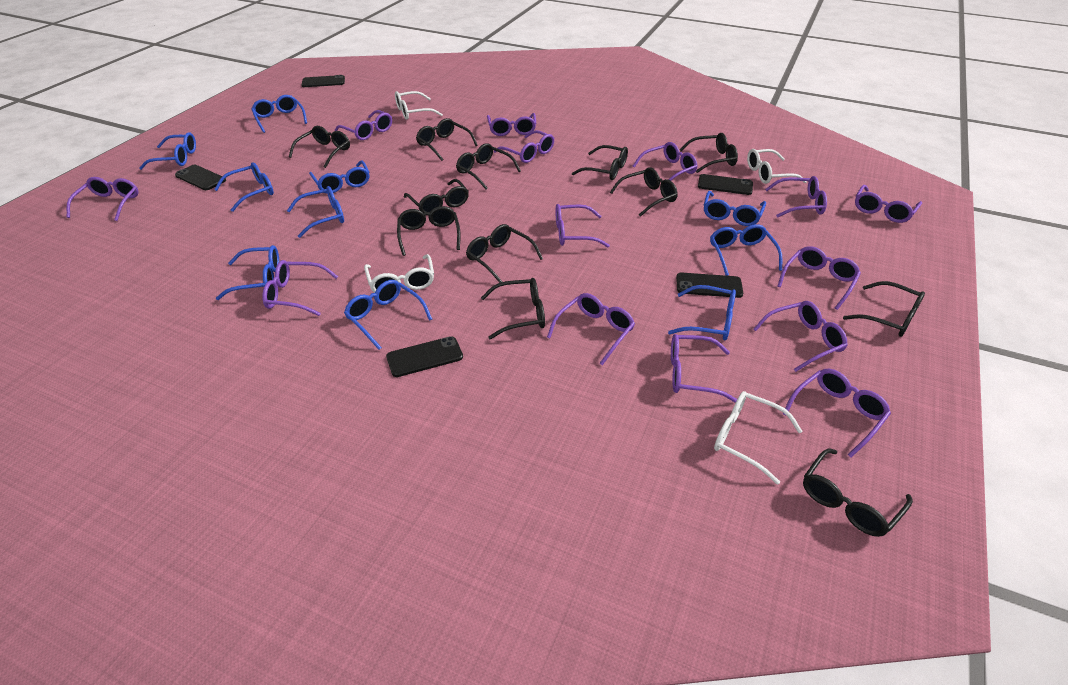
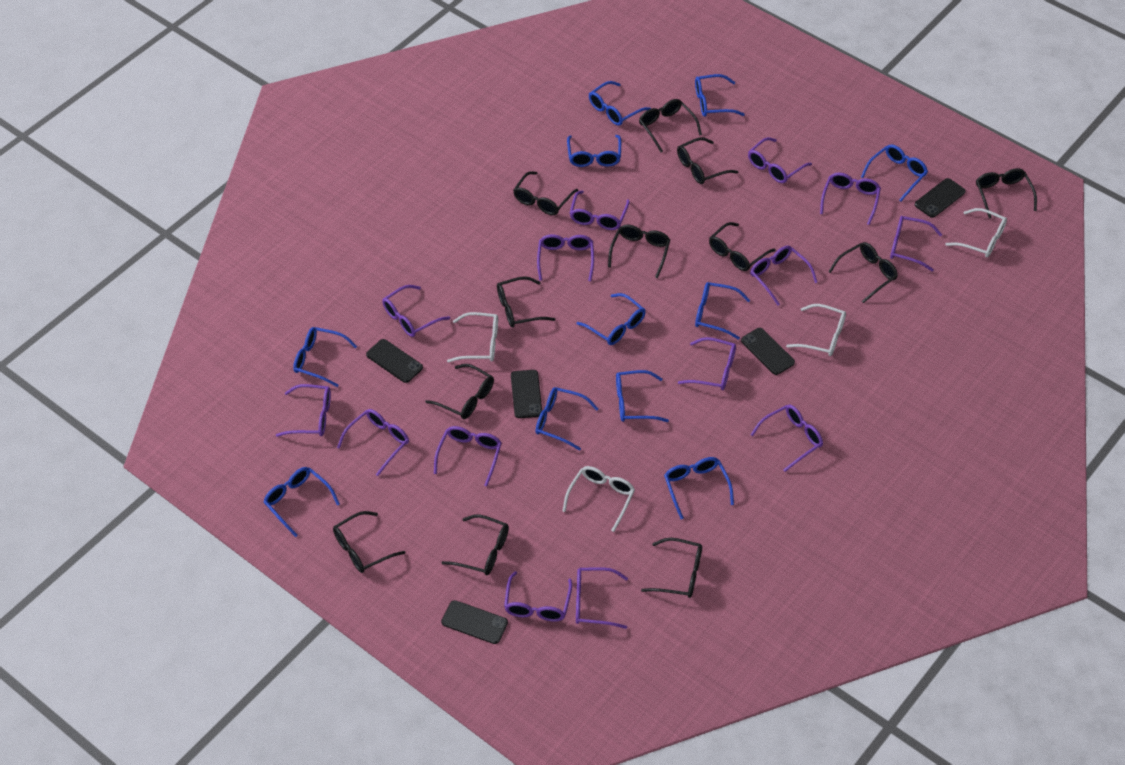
blue glasses: 10 -> 11

